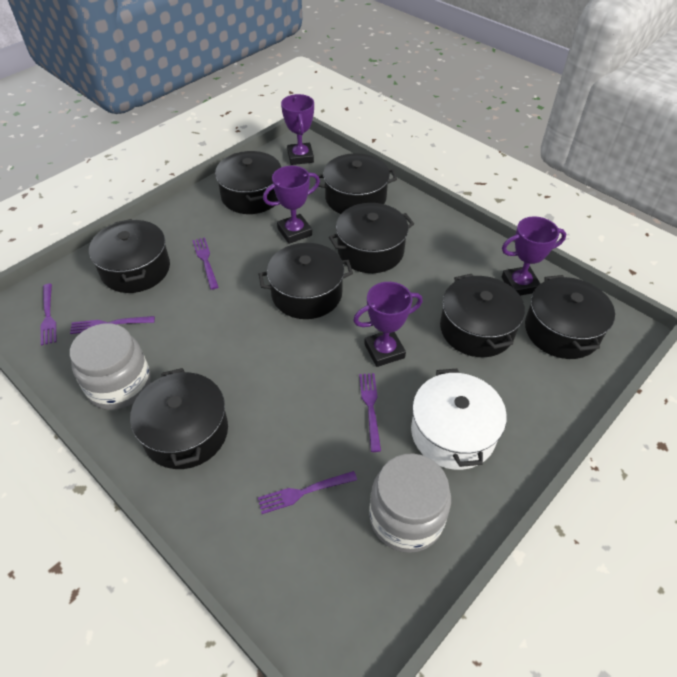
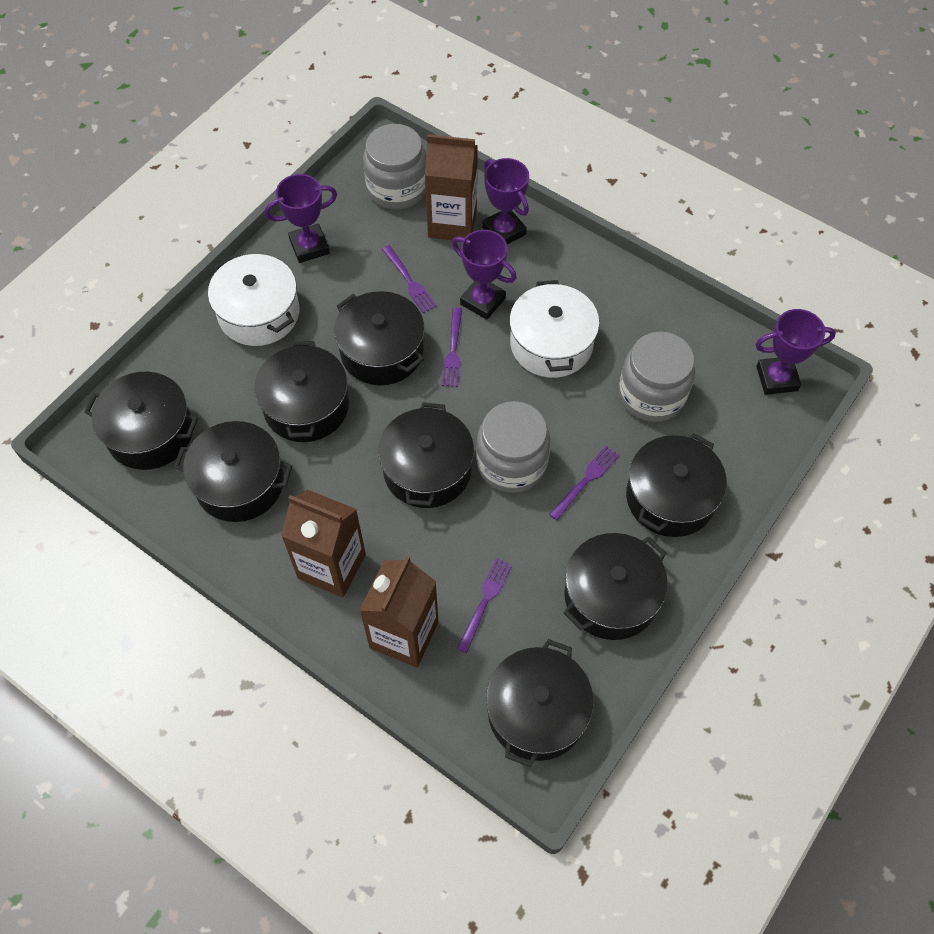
brown carton: 0 -> 3
grey jar: 2 -> 3
purple fork: 5 -> 4
white pot: 1 -> 2

